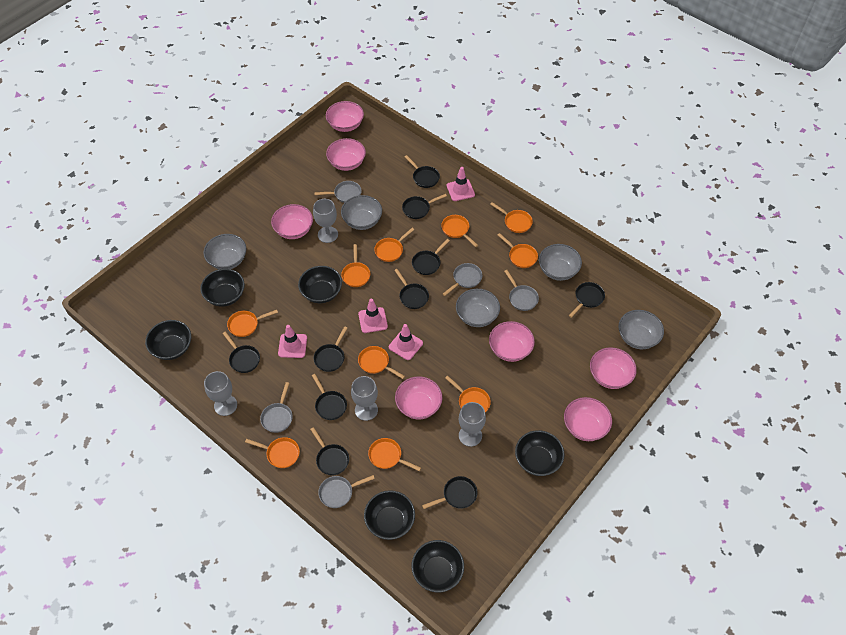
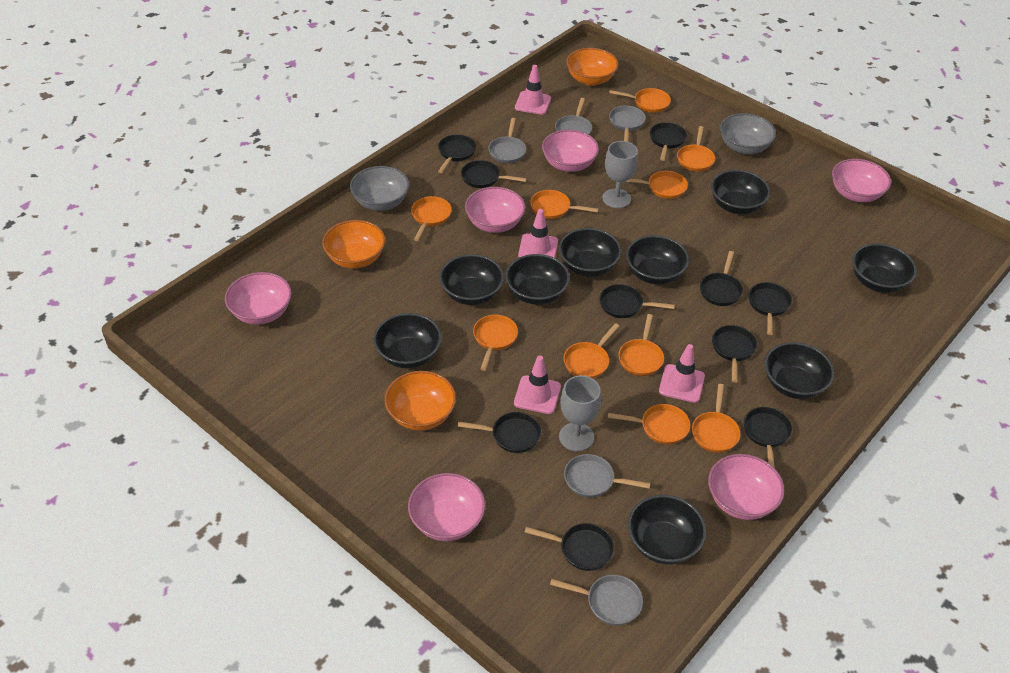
black bowl: 6 -> 9
grey bowl: 5 -> 2
grey goblet: 4 -> 2
orange bowl: 0 -> 3
pink bowl: 7 -> 6

